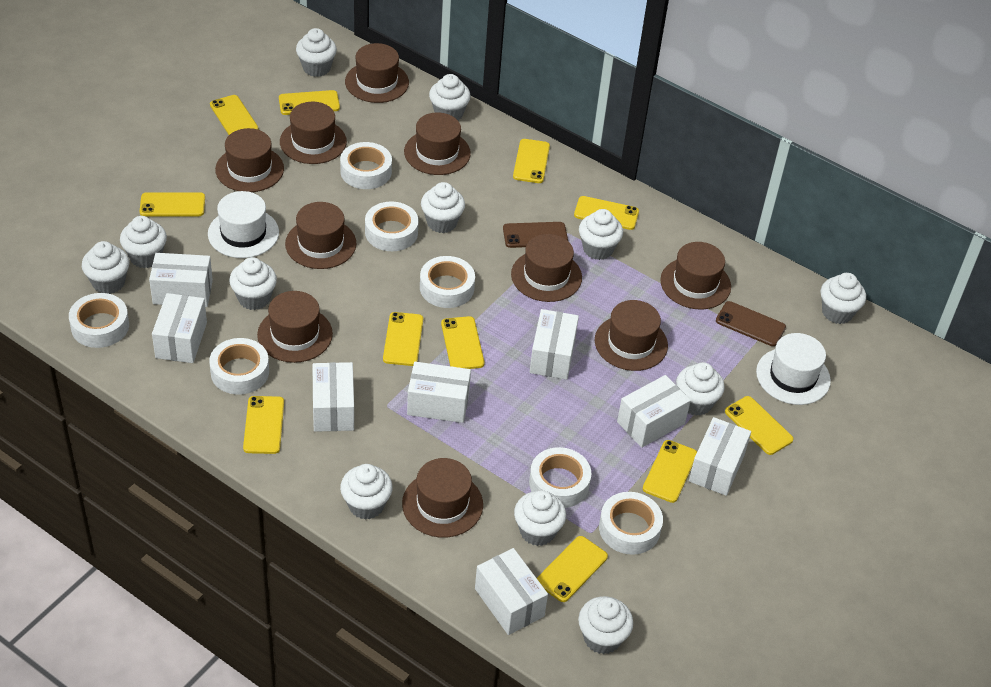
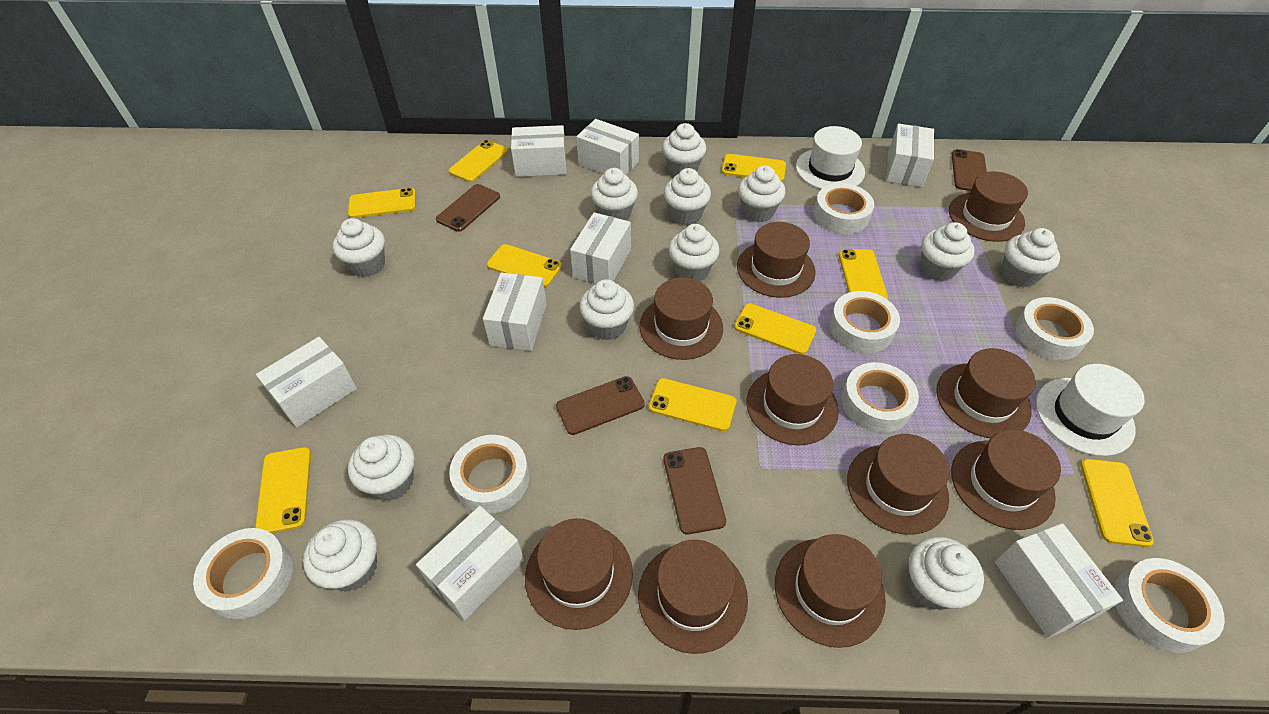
brown phone: 2 -> 4
yellow phone: 11 -> 9

